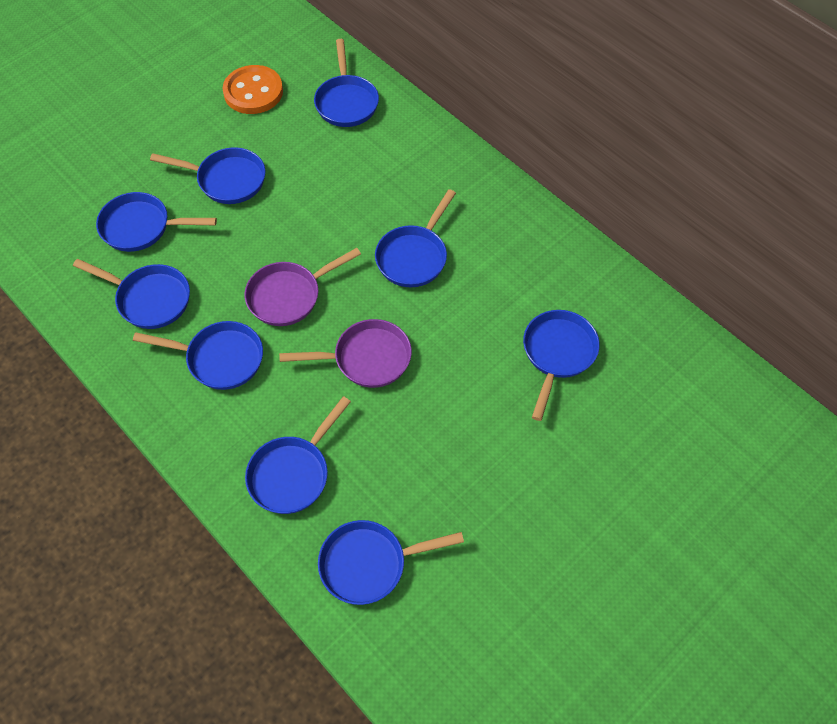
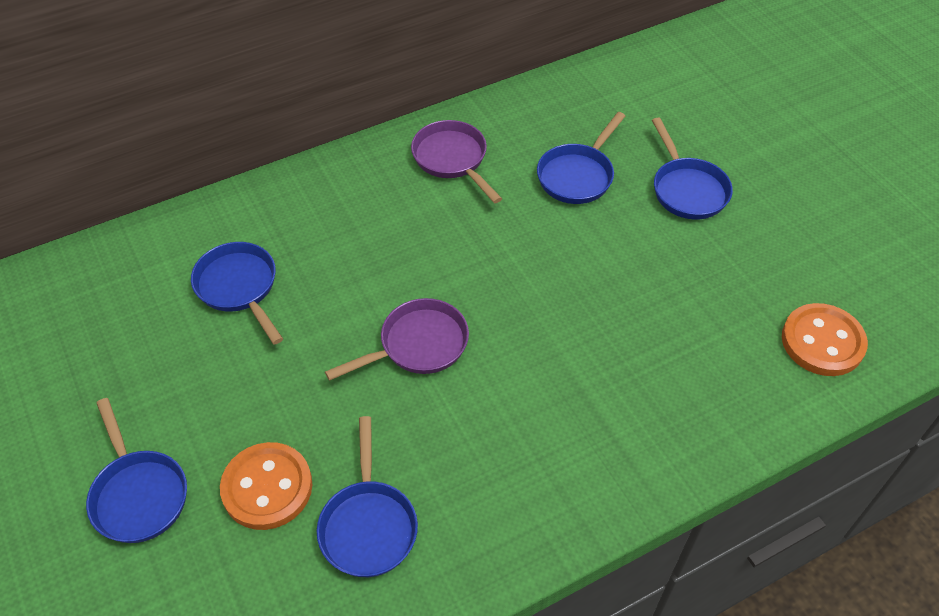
blue pan: 9 -> 5
orange button: 1 -> 2

